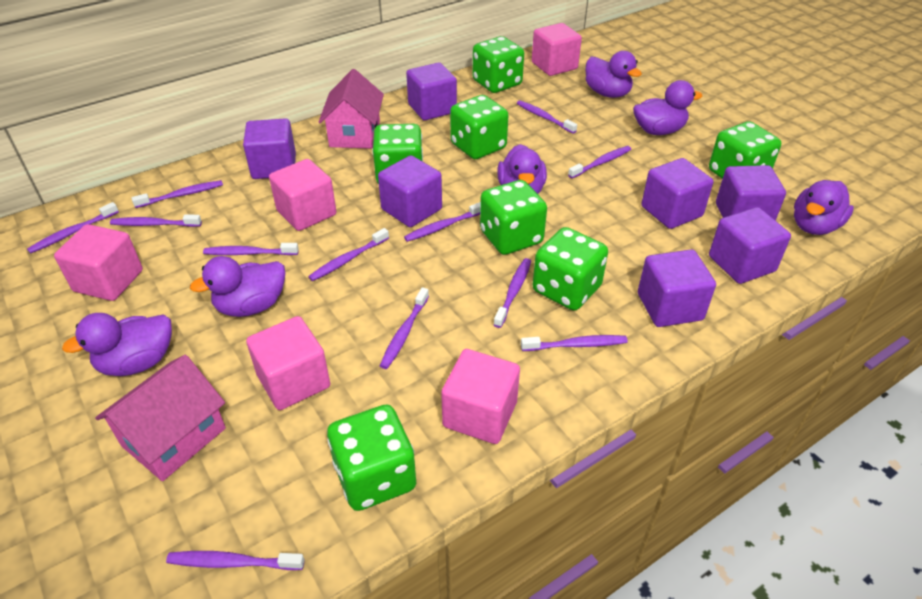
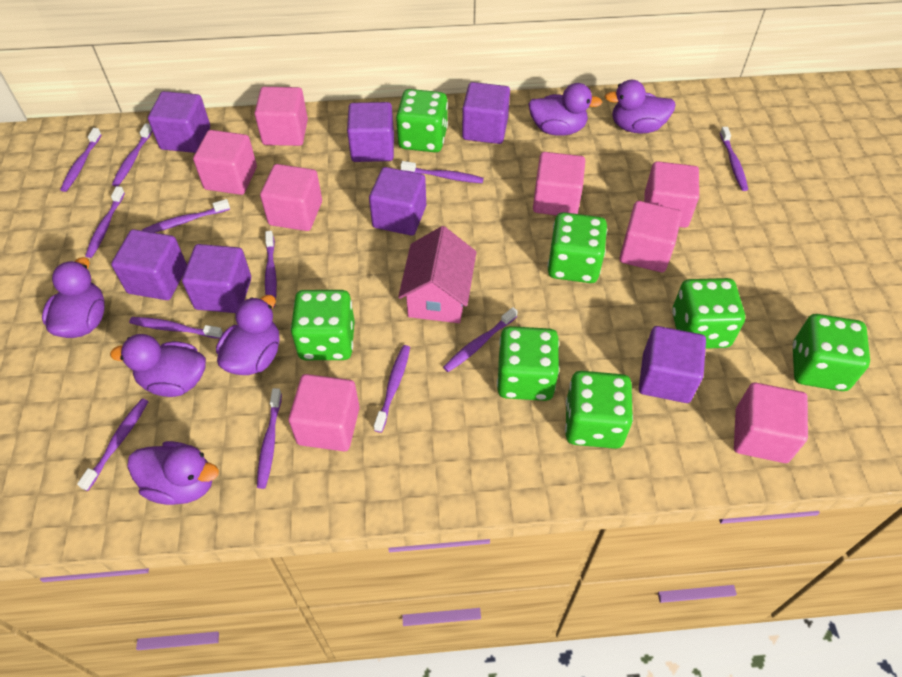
pink cube: 5 -> 8
pink house: 2 -> 1

